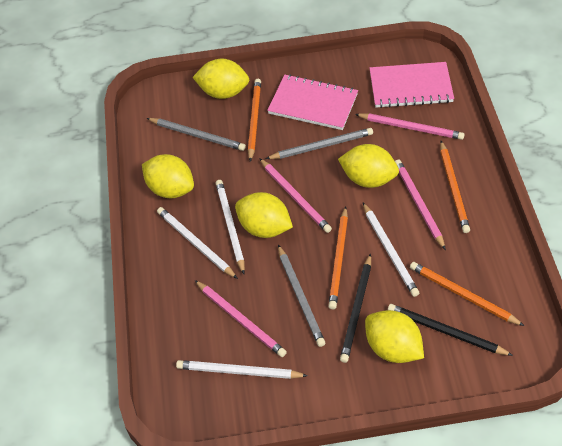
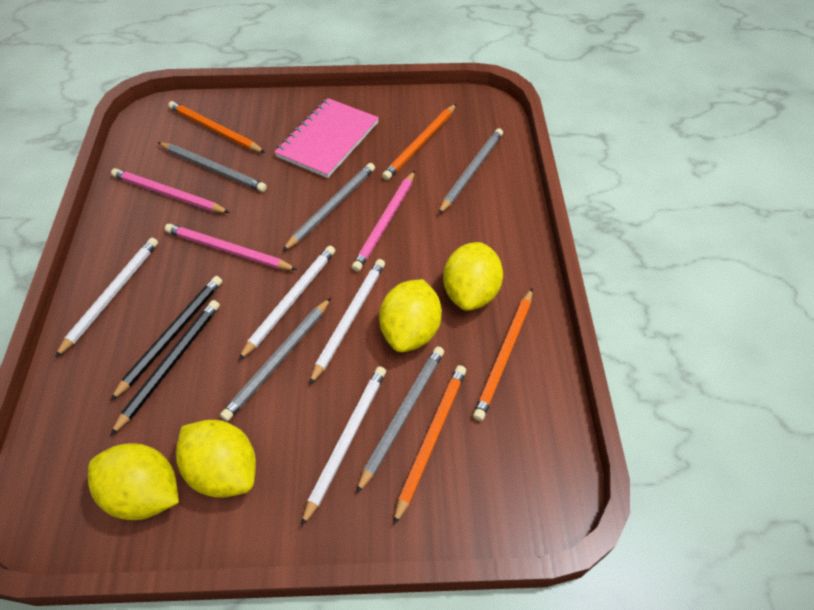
grey pencil: 3 -> 5
pink notebook: 2 -> 1
pink pencil: 4 -> 3
yellow lemon: 5 -> 4

